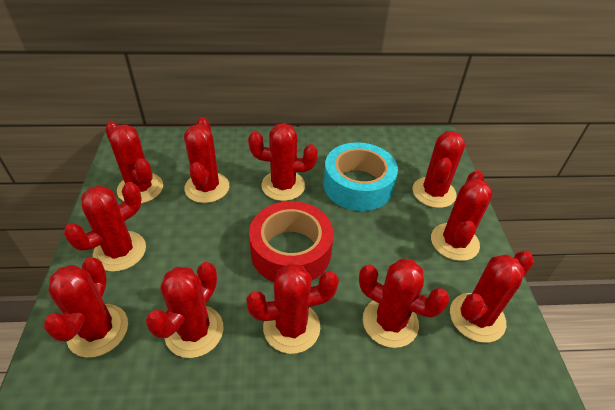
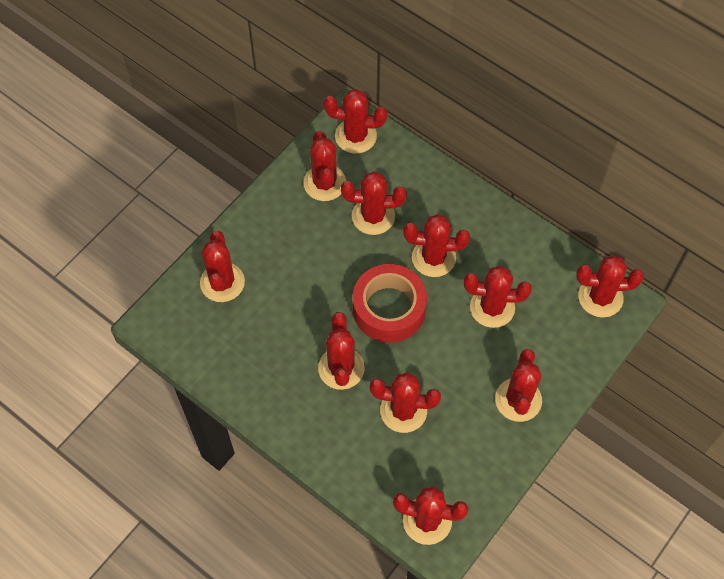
turquoise tape: 1 -> 0

